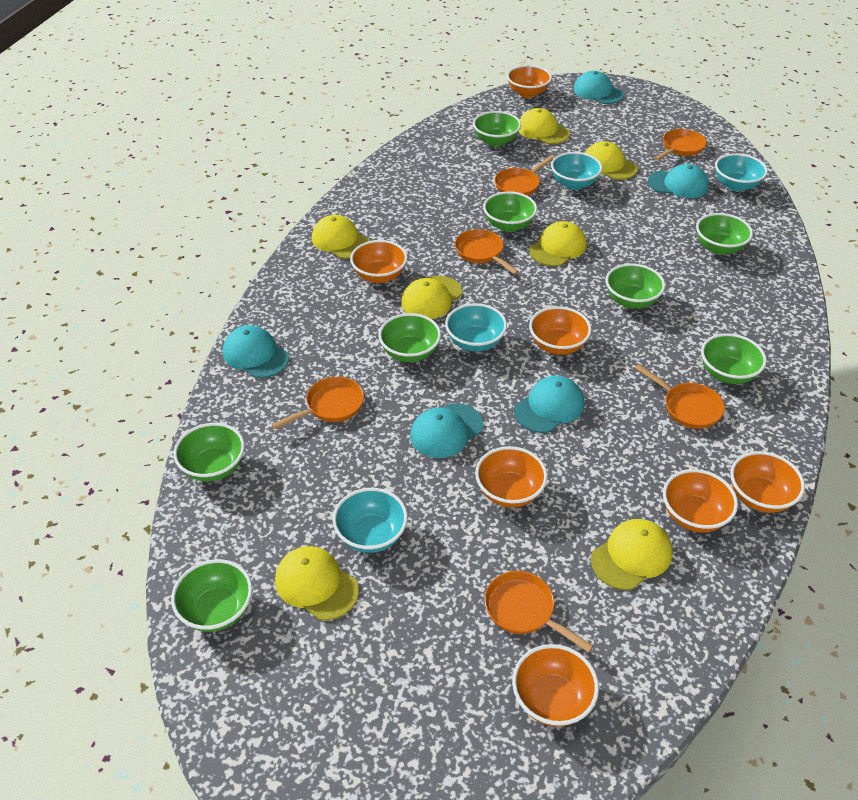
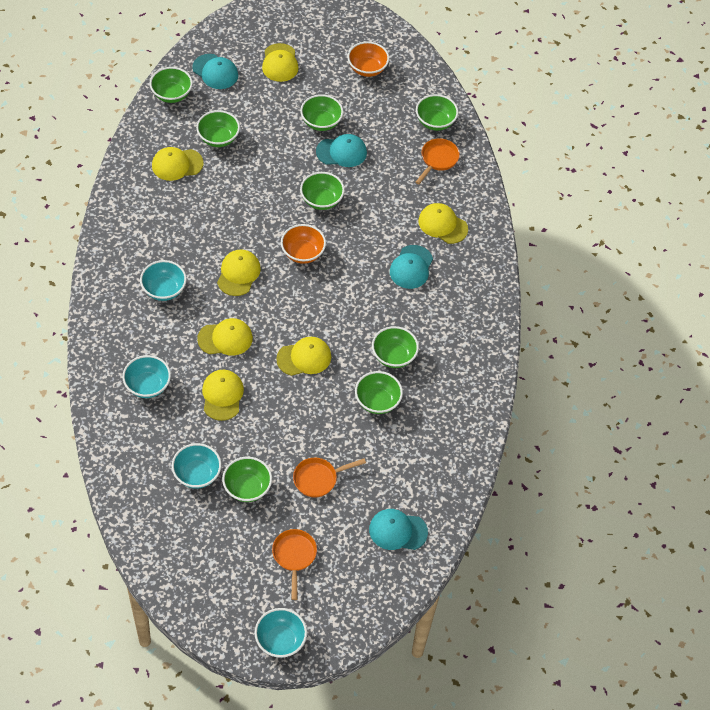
orange bowl: 7 -> 2
orange pan: 6 -> 3
turquoise cap: 5 -> 4

